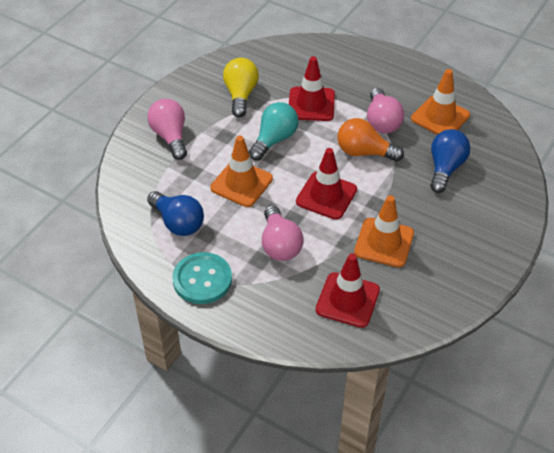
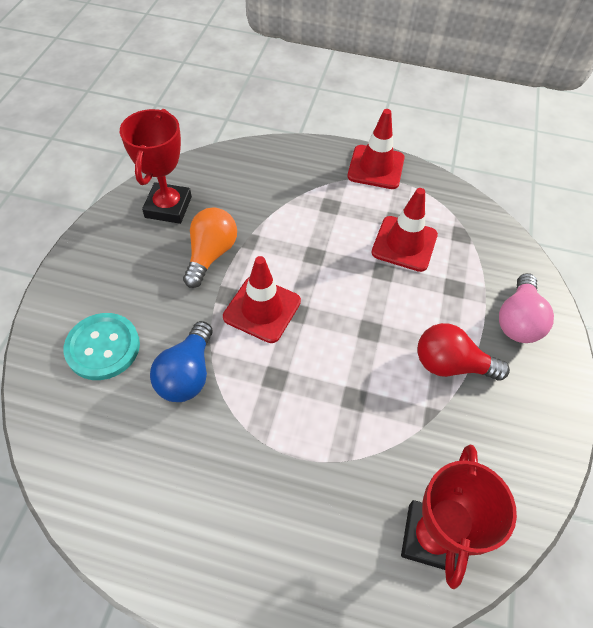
blue light bulb: 2 -> 1
orange traffic cone: 3 -> 0
pink light bulb: 3 -> 1
red light bulb: 0 -> 1
red trophy: 0 -> 2
turquoise light bulb: 1 -> 0
yellow light bulb: 1 -> 0

